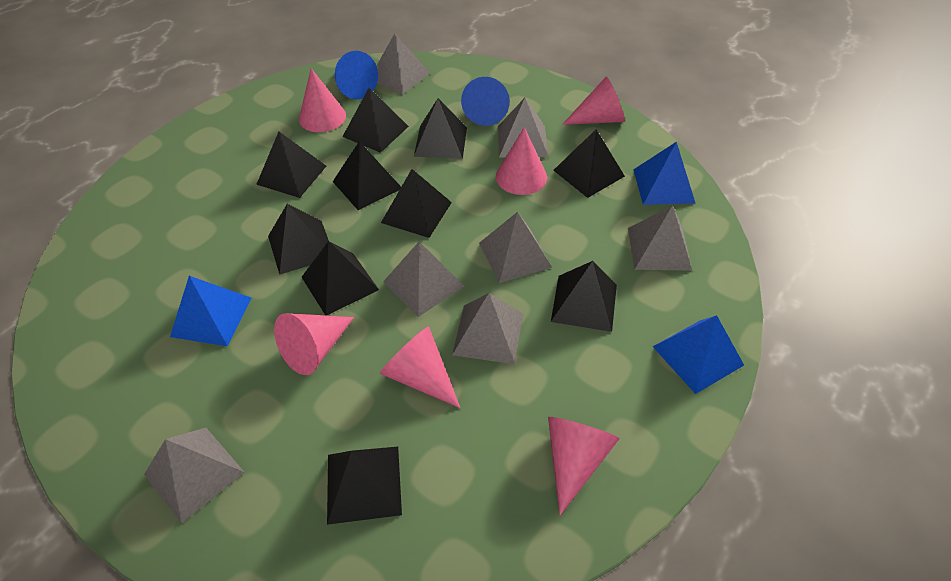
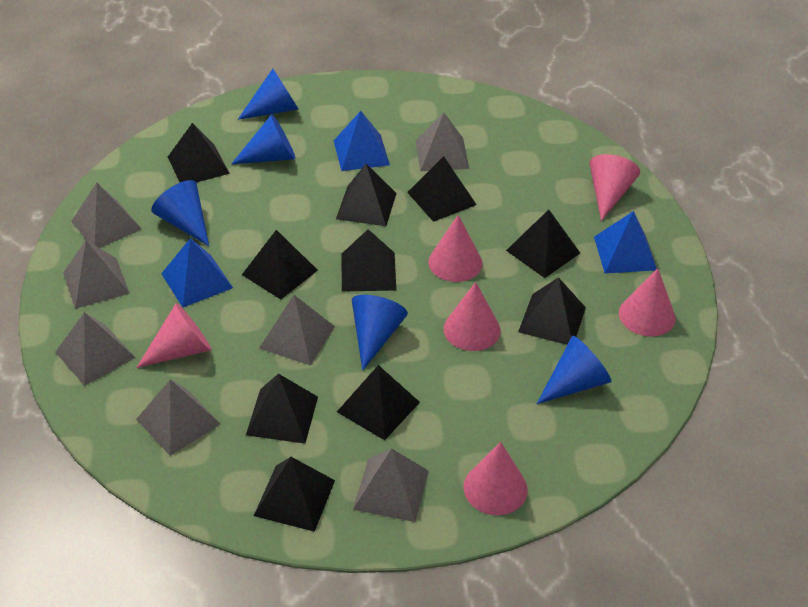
blue cone: 2 -> 5

